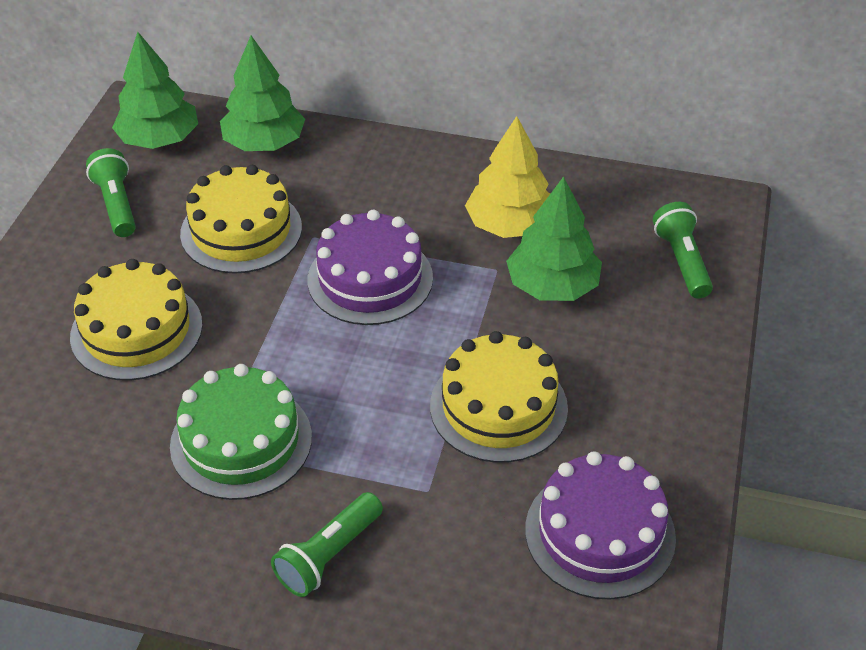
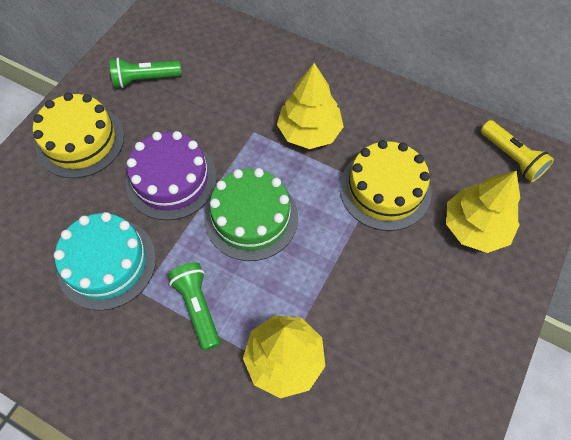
green flashlight: 3 -> 2
green tree: 3 -> 0
purple cake: 2 -> 1
turquoise cake: 0 -> 1
yellow cake: 3 -> 2
yellow flashlight: 0 -> 1
yellow tree: 1 -> 3

